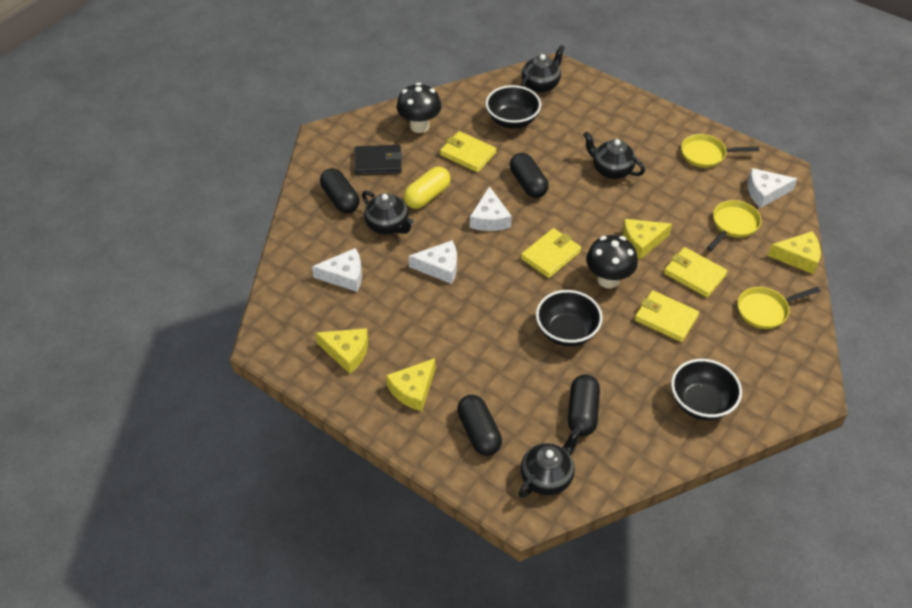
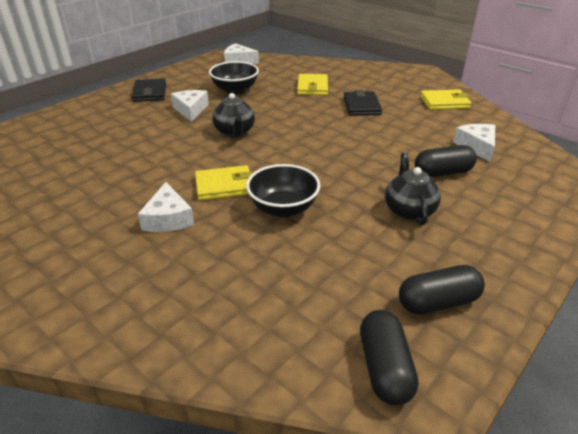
black bowl: 3 -> 2
black capsule: 4 -> 3
black mushroom: 2 -> 0
black teapot: 4 -> 2
black wallet: 1 -> 2
yellow capsule: 1 -> 0
yellow cheese: 4 -> 0
yellow pan: 3 -> 0
yellow wallet: 4 -> 3

